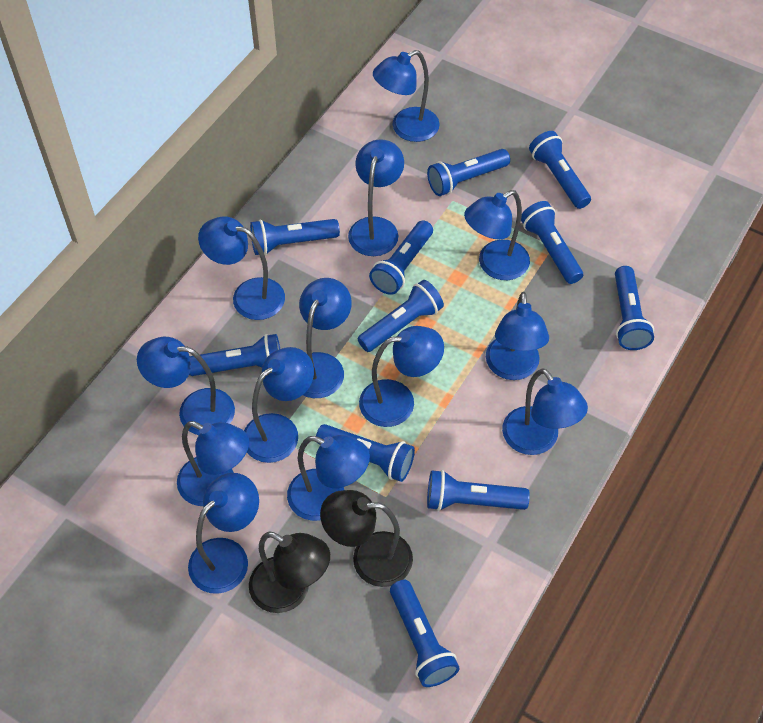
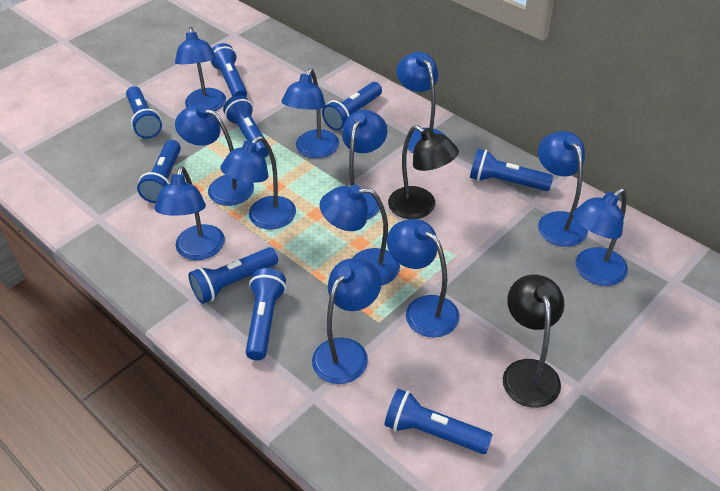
blue flashlight: 11 -> 9
blue lamp: 13 -> 12

